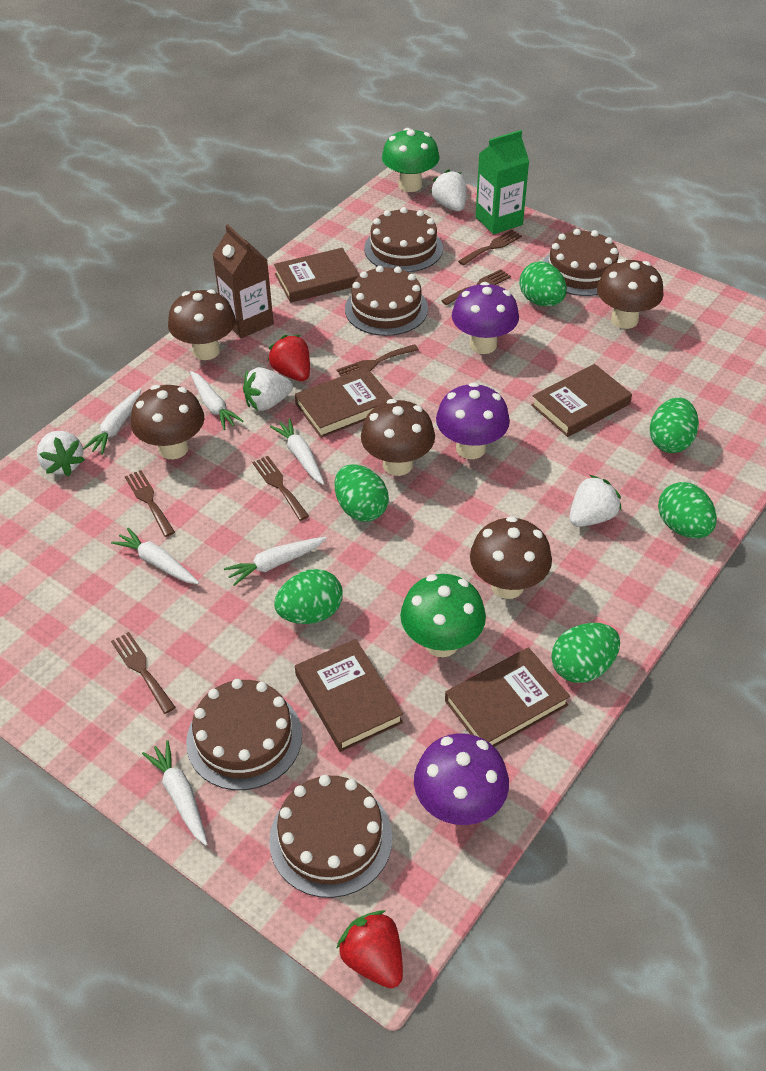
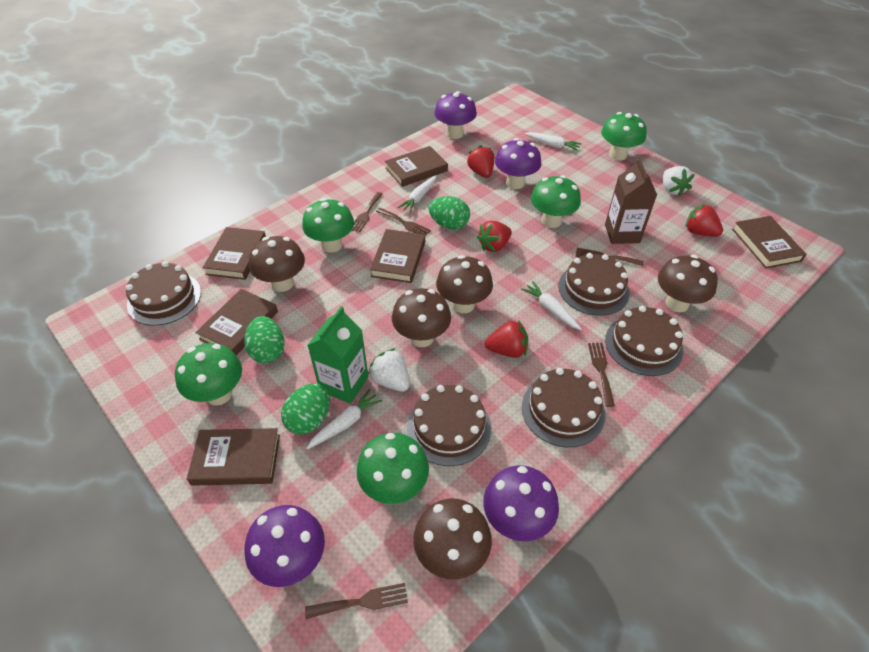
brown book: 5 -> 6
brown fork: 6 -> 5
green egg: 6 -> 3
green mushroom: 2 -> 5
purple mushroom: 3 -> 4
red strawberry: 2 -> 4
white carrot: 6 -> 4
white strawberry: 4 -> 2

